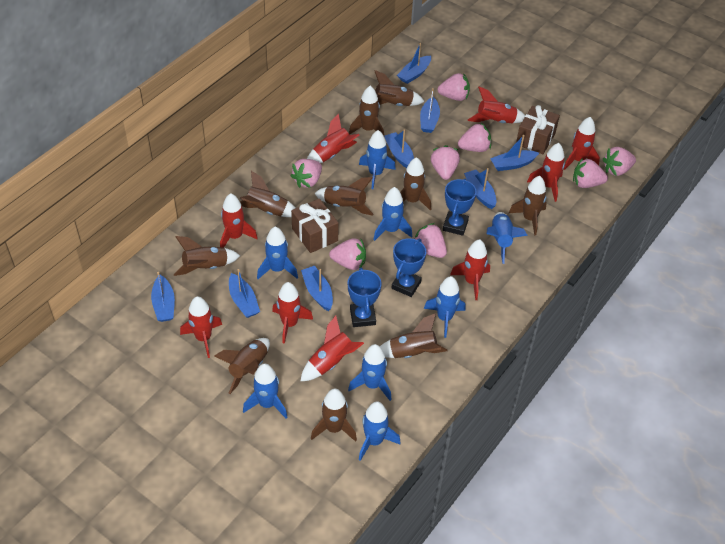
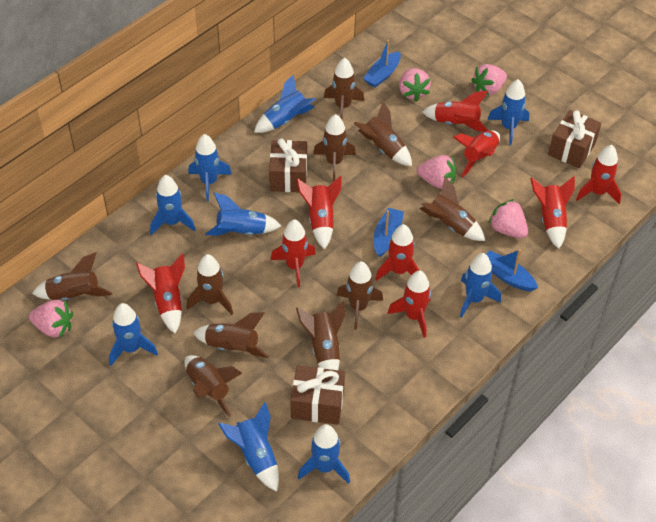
blue boat: 8 -> 3
blue rocket: 8 -> 9
blue trophy: 3 -> 0
brown gift: 2 -> 3
pink strawberry: 8 -> 5

